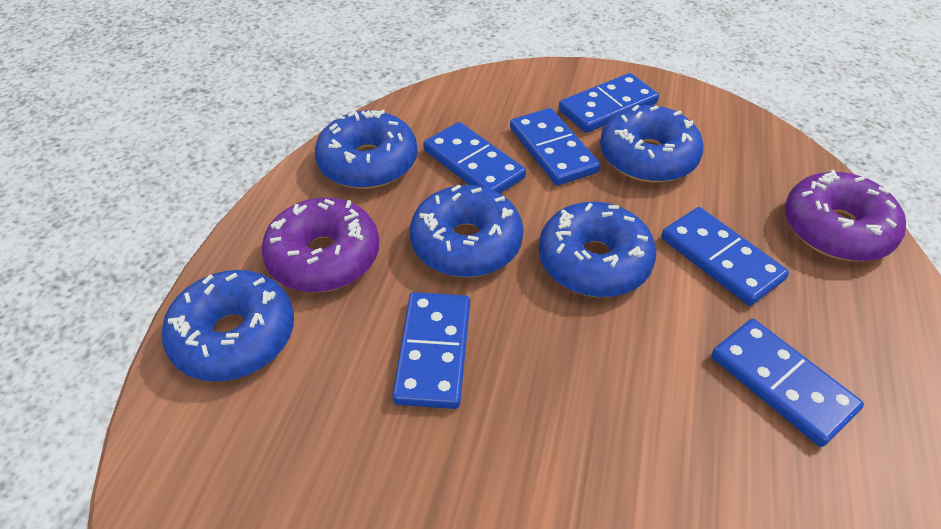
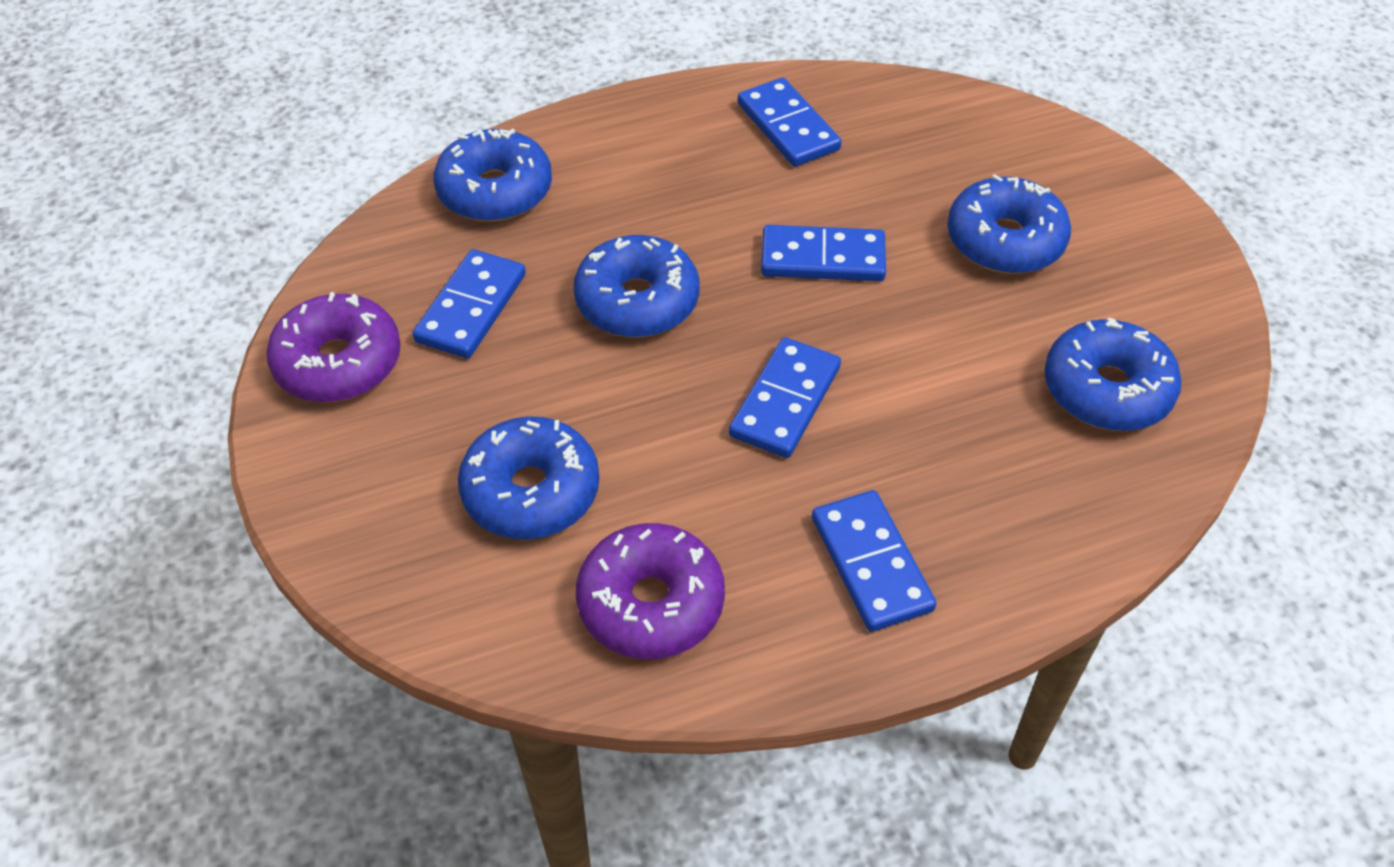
blue domino: 6 -> 5

